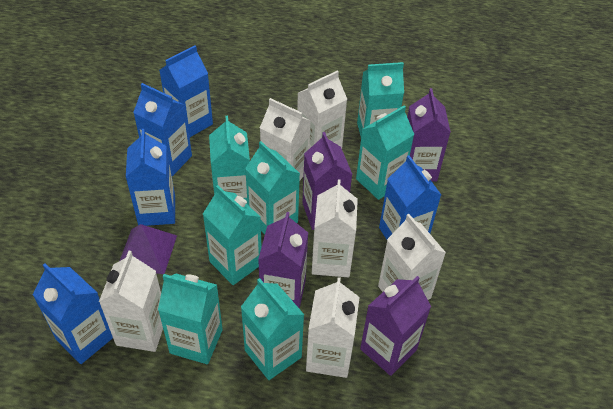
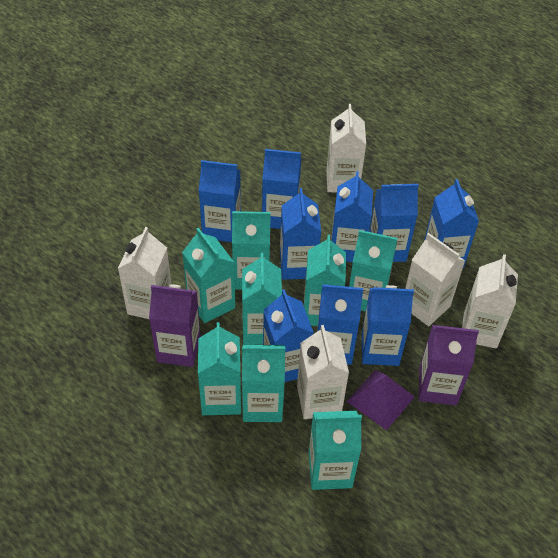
blue carton: 5 -> 9
purple carton: 4 -> 2
turquoise carton: 7 -> 8
white carton: 6 -> 5

